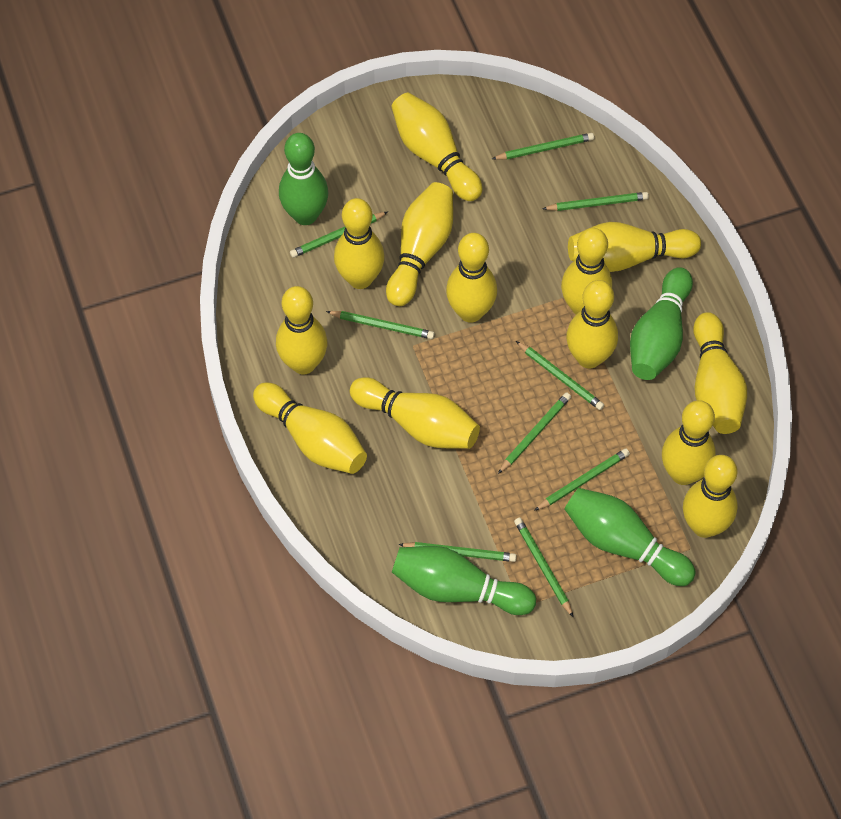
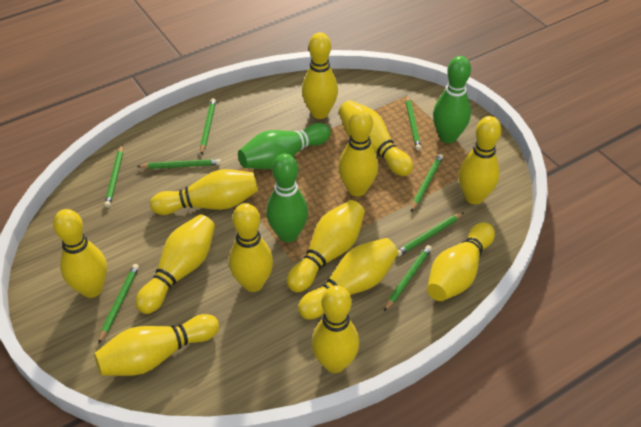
green bowling pin: 4 -> 3
green pencil: 9 -> 8

